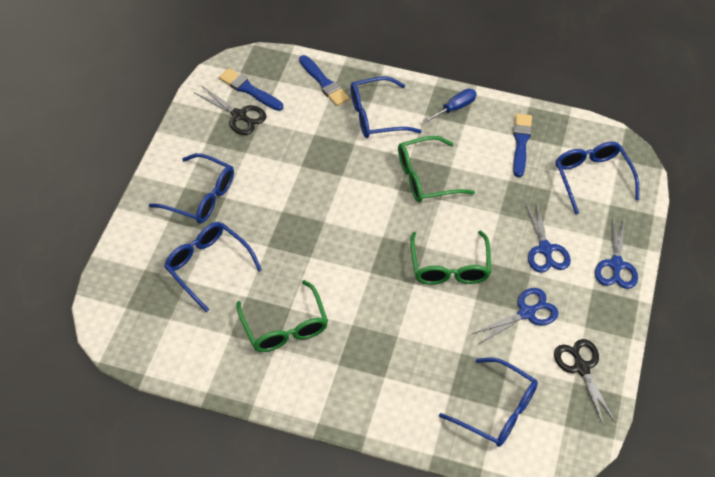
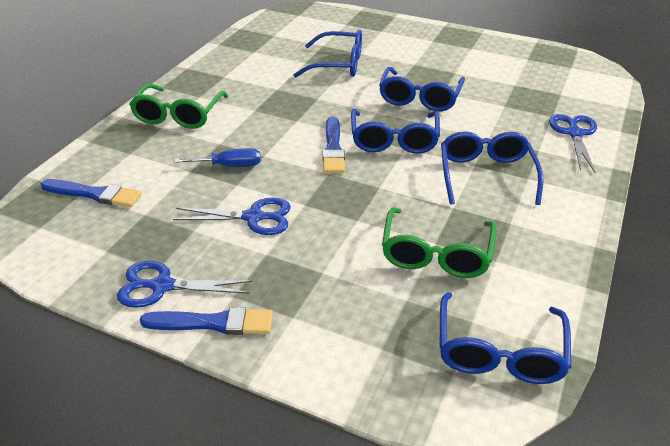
black scissors: 2 -> 0
green glasses: 3 -> 2

